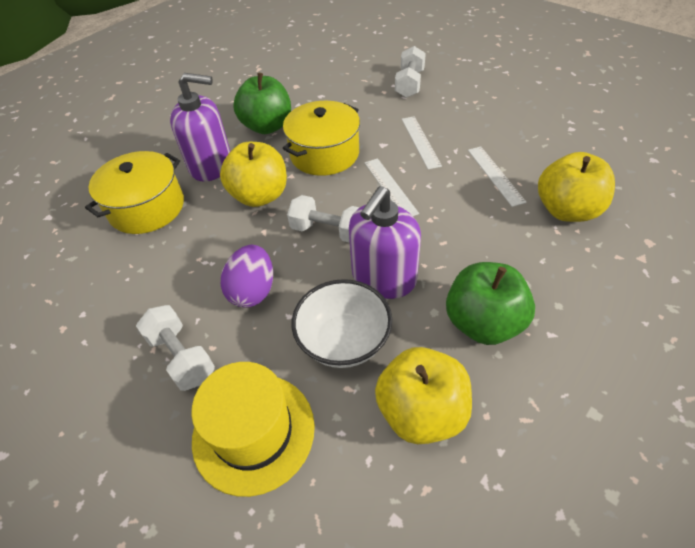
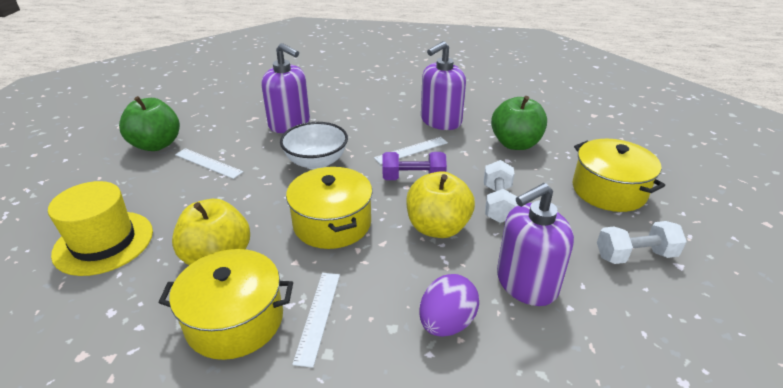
purple dumbbell: 0 -> 1
purple soap dispenser: 2 -> 3
white dumbbell: 3 -> 2
yellow apple: 3 -> 2
yellow pot: 2 -> 3

